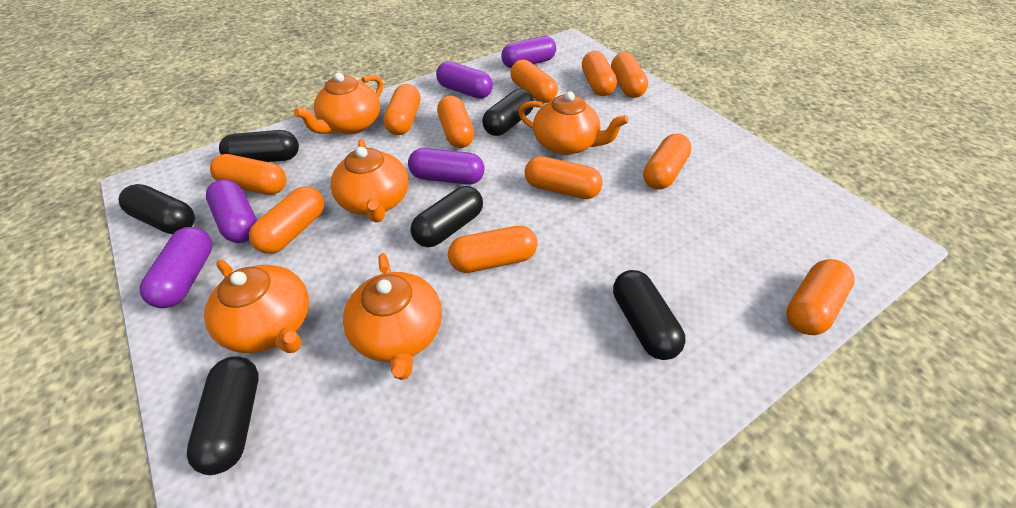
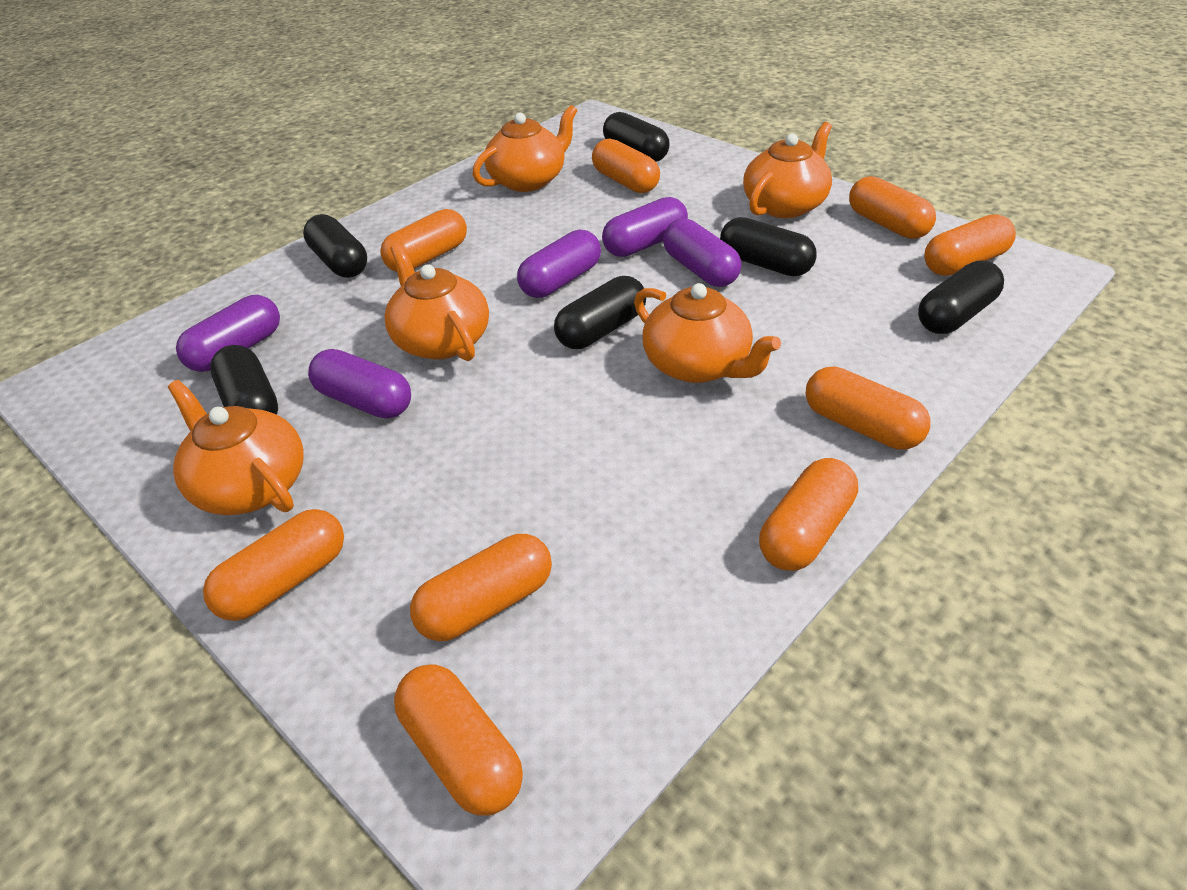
orange capsule: 11 -> 9

